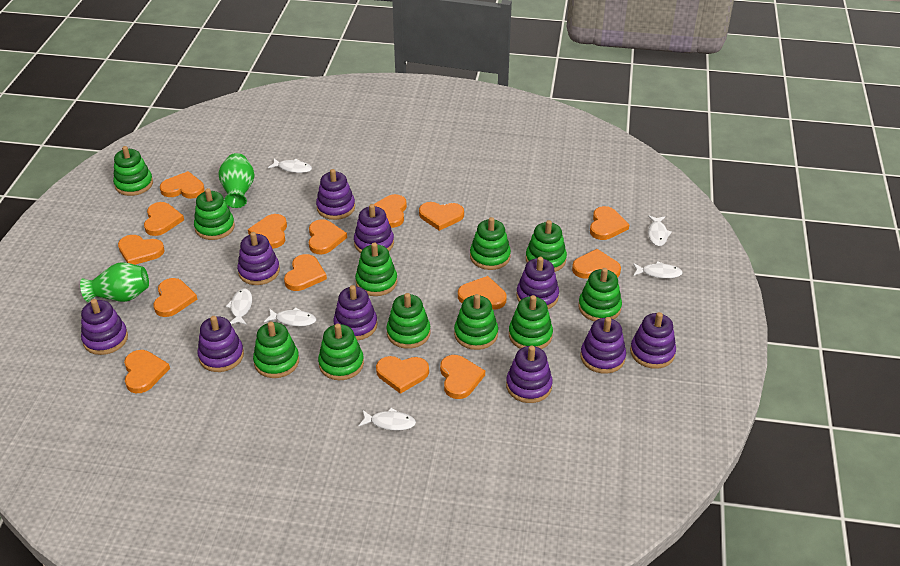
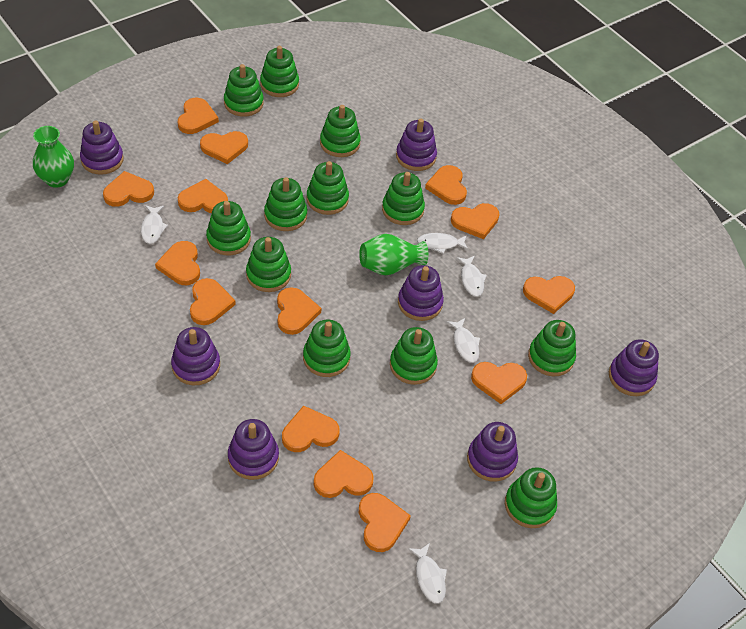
green stacking toy: 11 -> 12
orange heart: 15 -> 14
purple stacking toy: 10 -> 7
white fish: 6 -> 5

